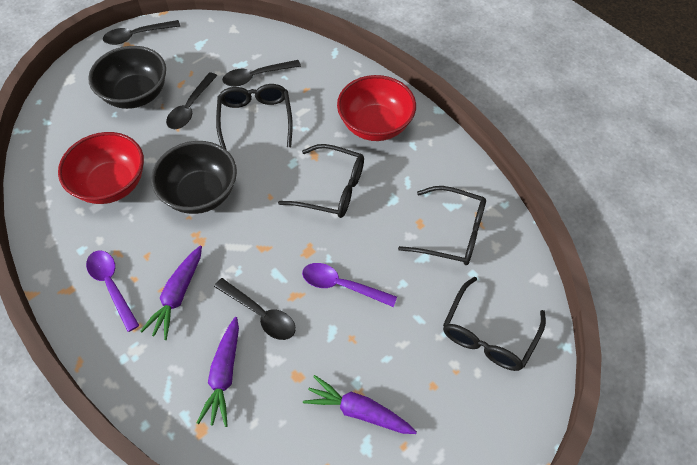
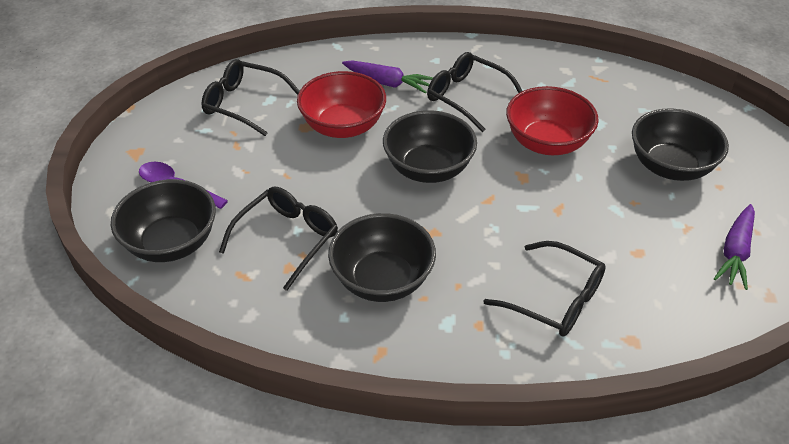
black bowl: 2 -> 4
black spoon: 4 -> 0
purple carrot: 3 -> 2
purple spoon: 2 -> 1

